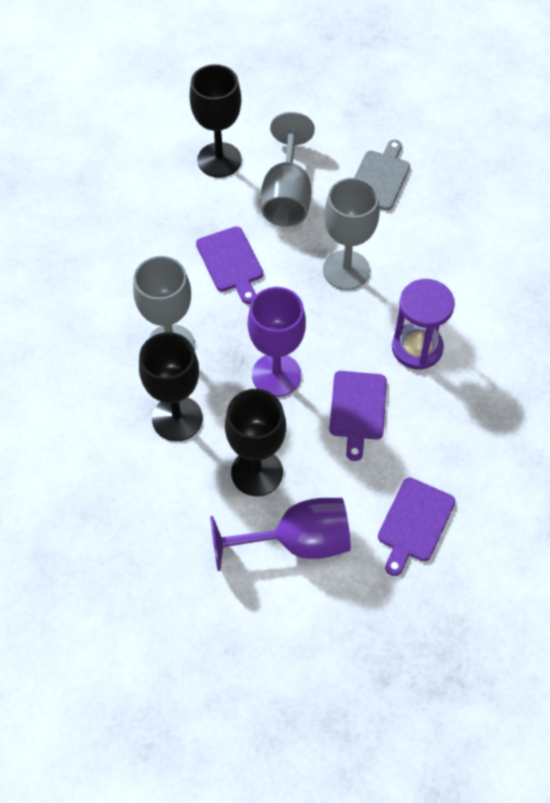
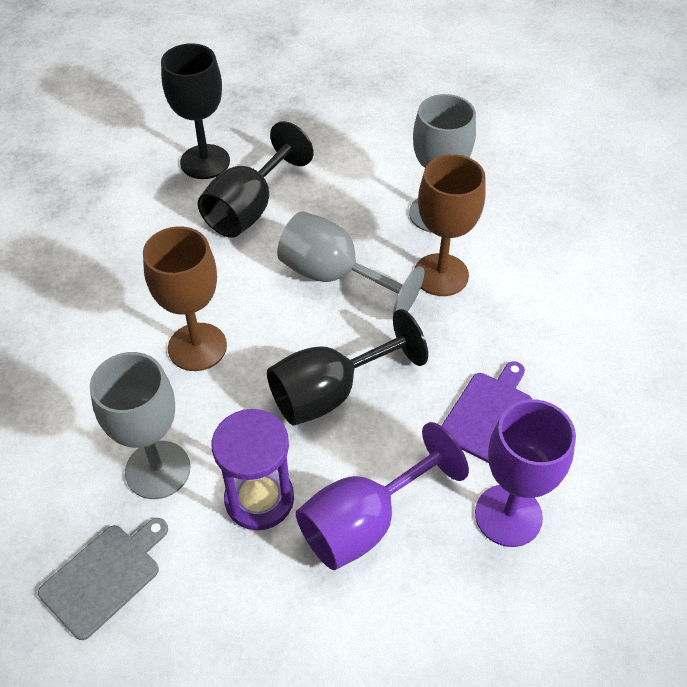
brown goblet: 0 -> 2
purple cutting board: 3 -> 1

